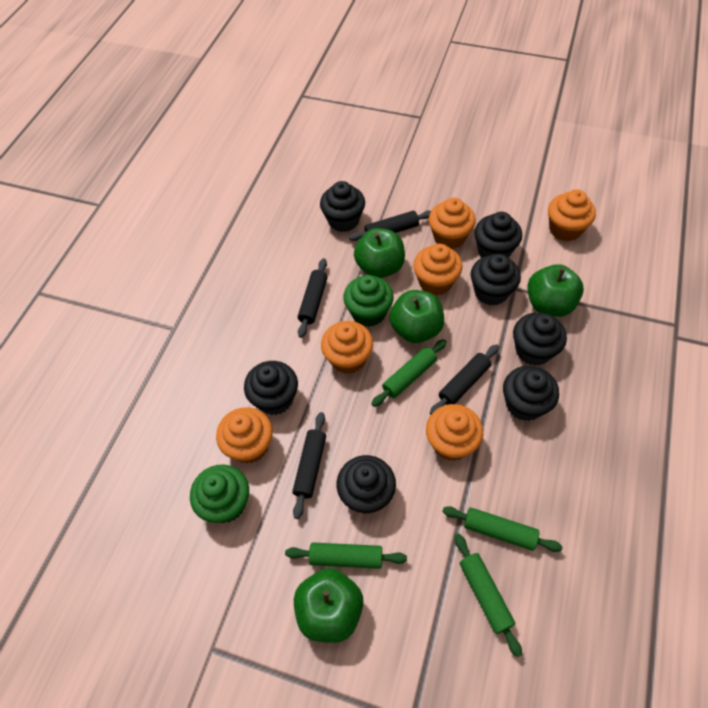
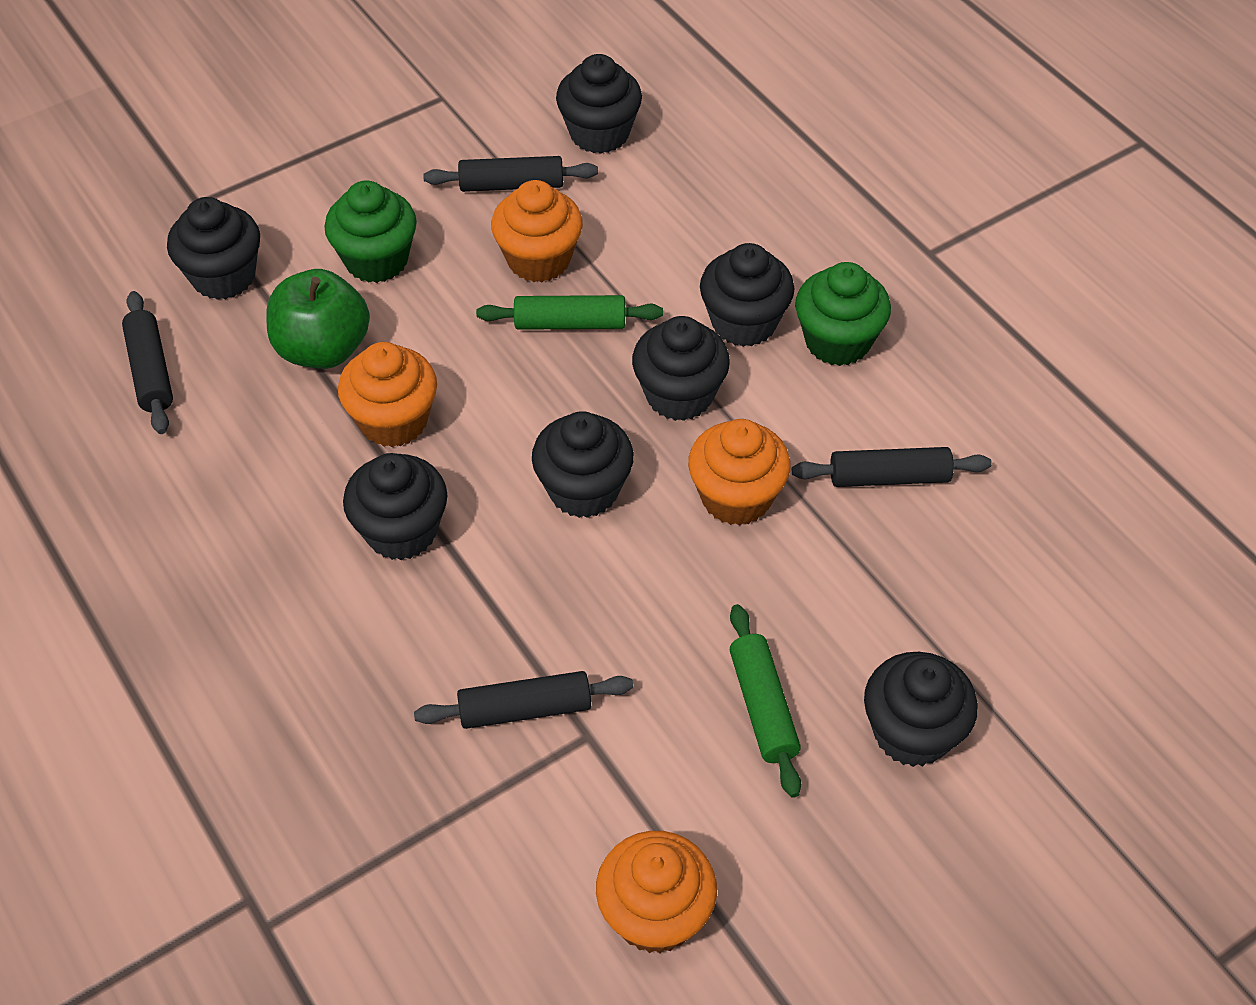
green apple: 4 -> 1
green rolling pin: 4 -> 2
orange cupcake: 6 -> 4

